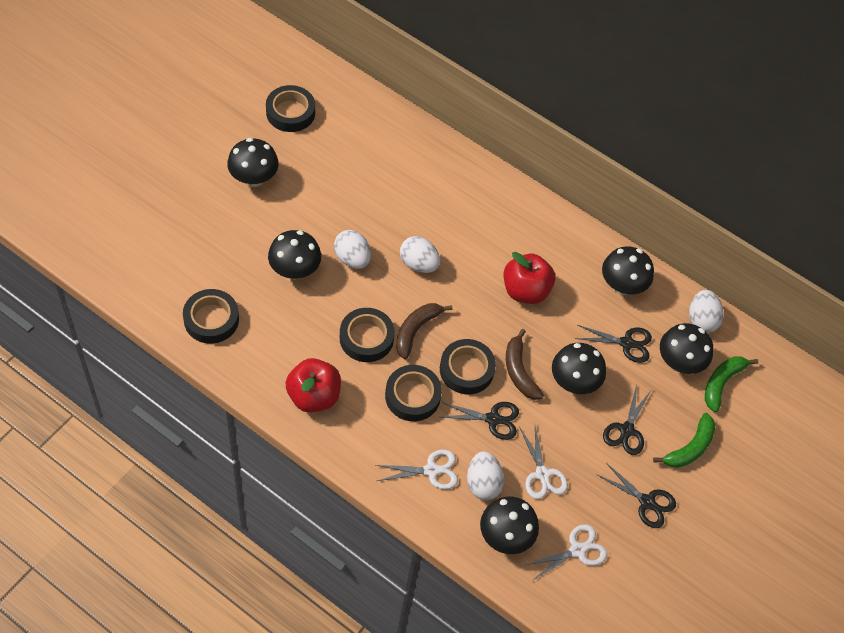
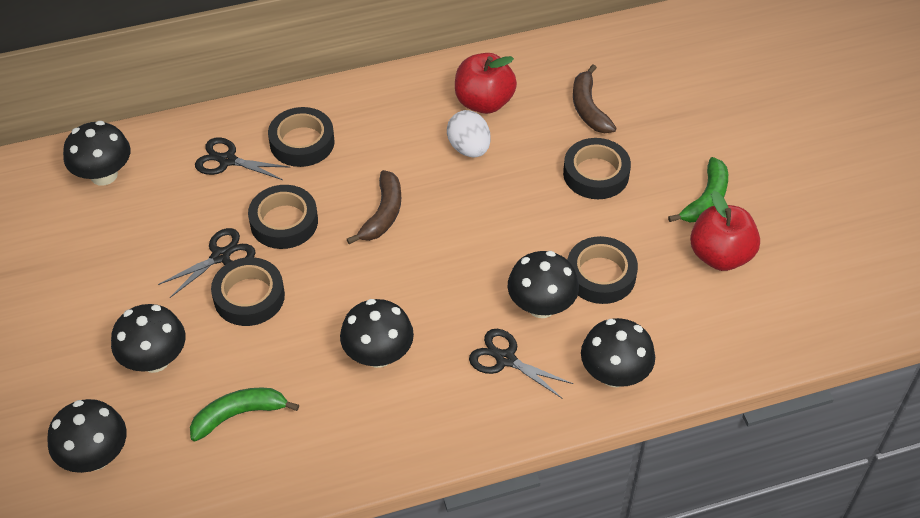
black scissors: 4 -> 3
white egg: 4 -> 1
white scissors: 3 -> 0

